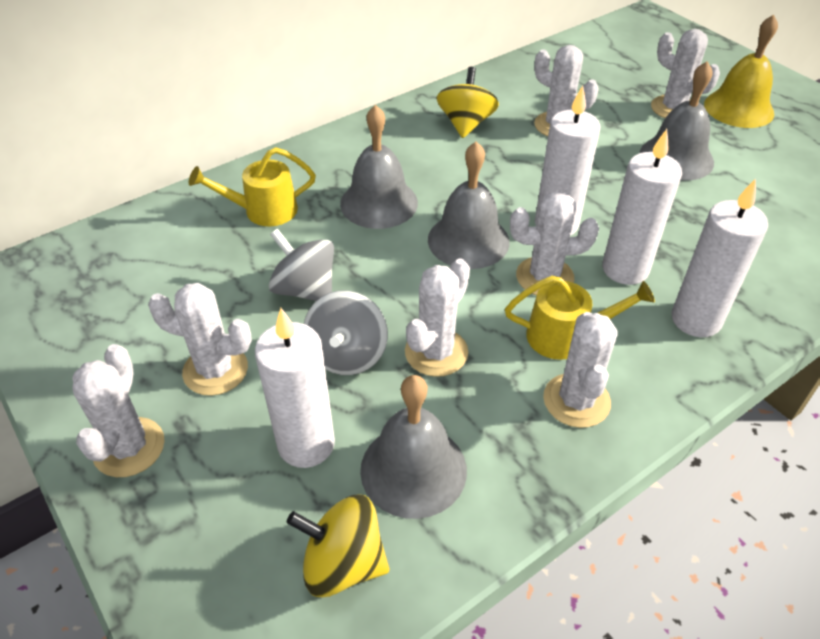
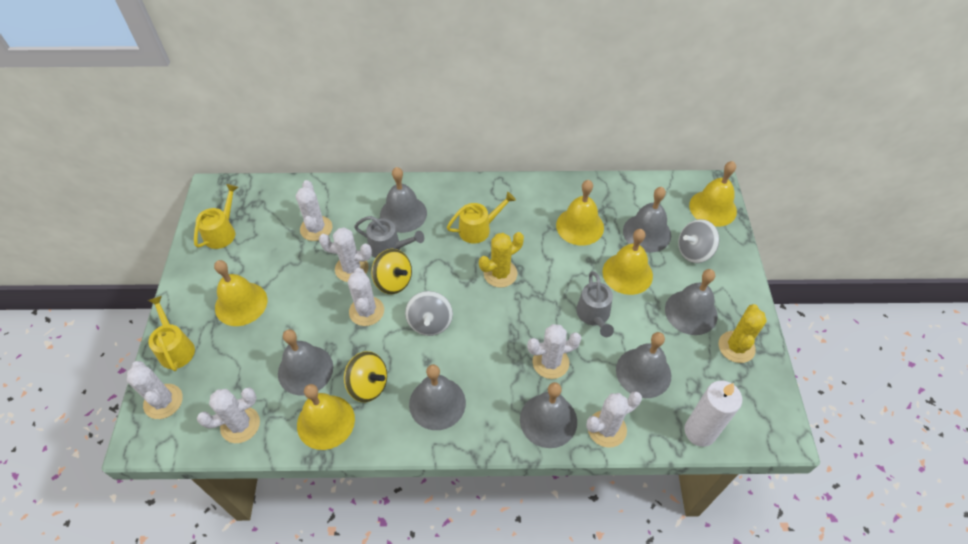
grey bell: 4 -> 7
grey watering can: 0 -> 2
white candle: 4 -> 1
yellow bell: 1 -> 5
yellow cactus: 0 -> 2
yellow watering can: 2 -> 3

